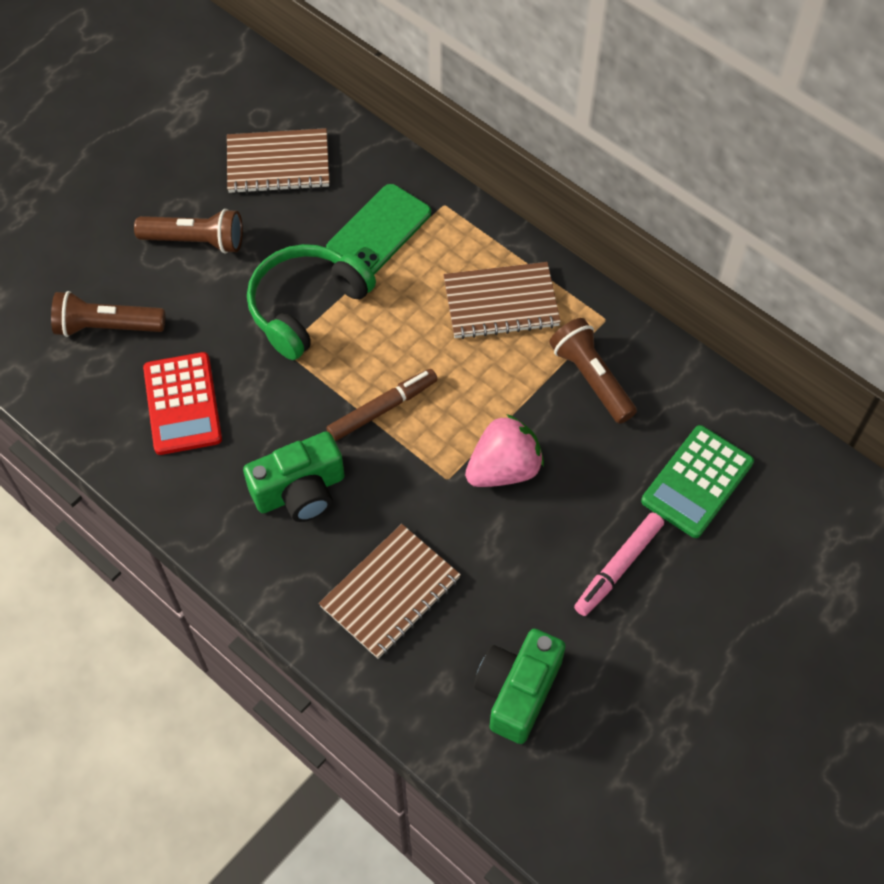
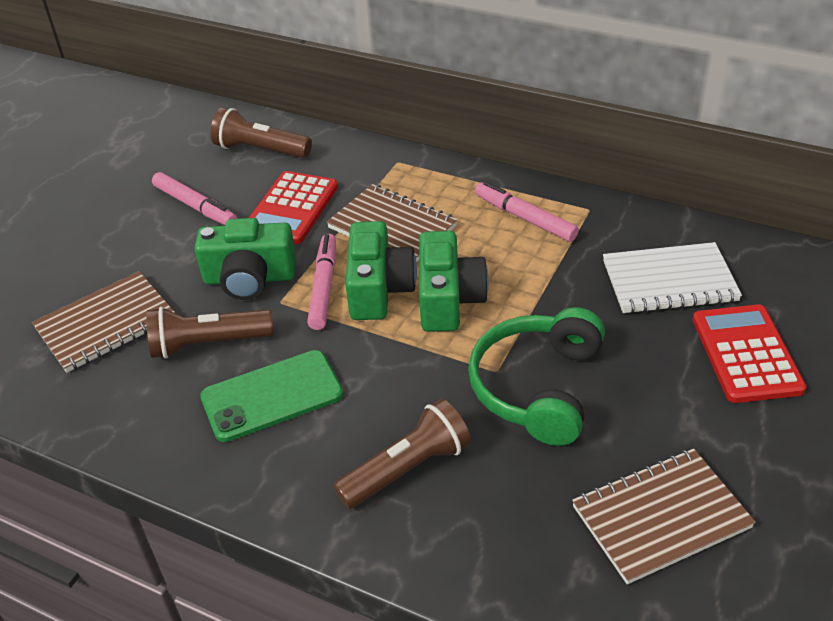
brown marker: 1 -> 0
green calculator: 1 -> 0
green camera: 2 -> 3
pink marker: 1 -> 3
pink strawberry: 1 -> 0
red calculator: 1 -> 2
white notebook: 0 -> 1

